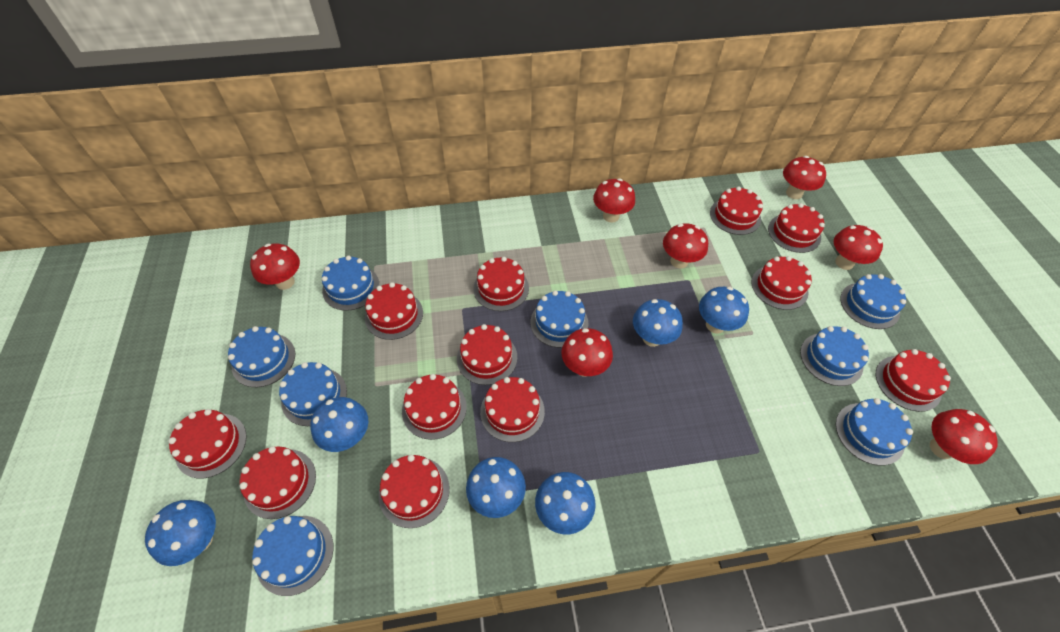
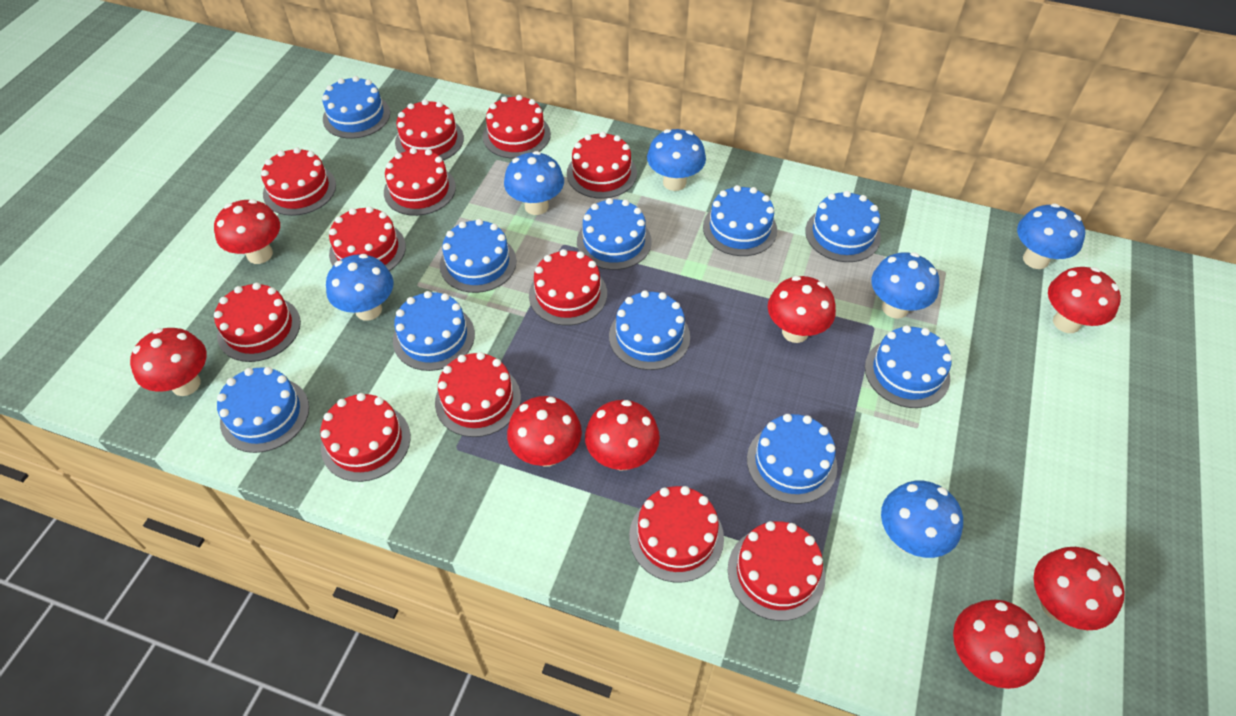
blue cake: 8 -> 10
red mushroom: 7 -> 8

